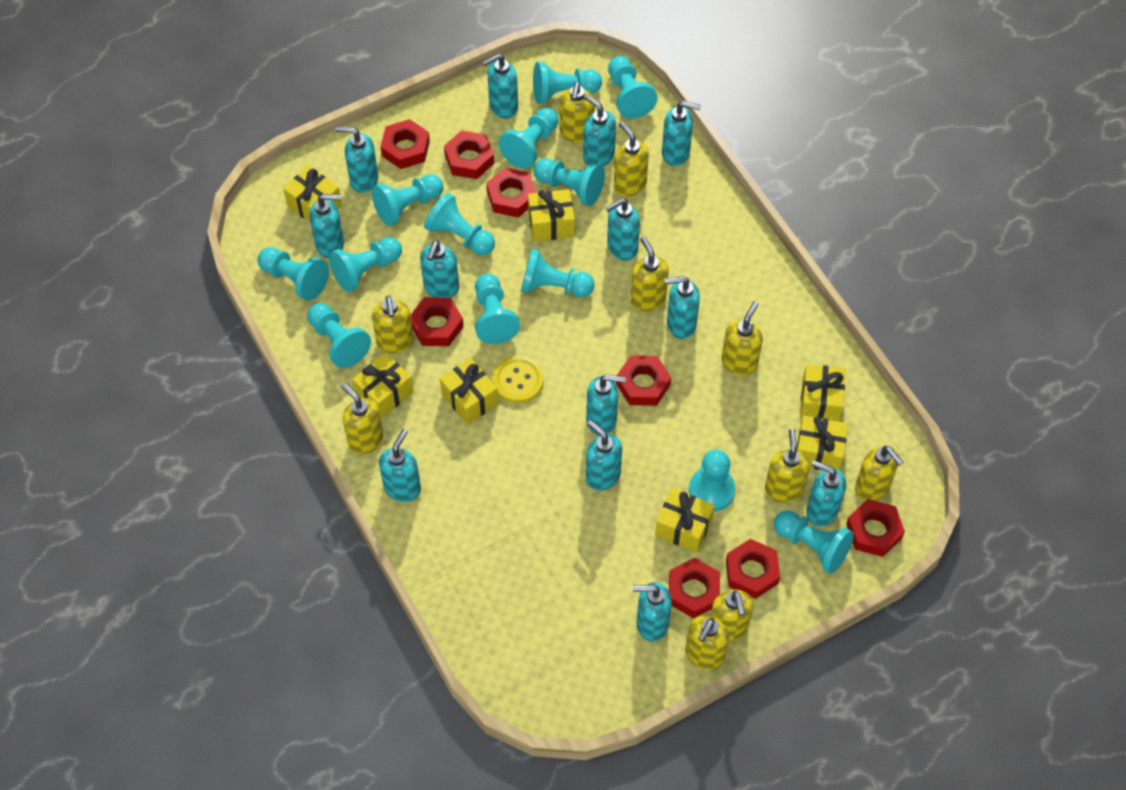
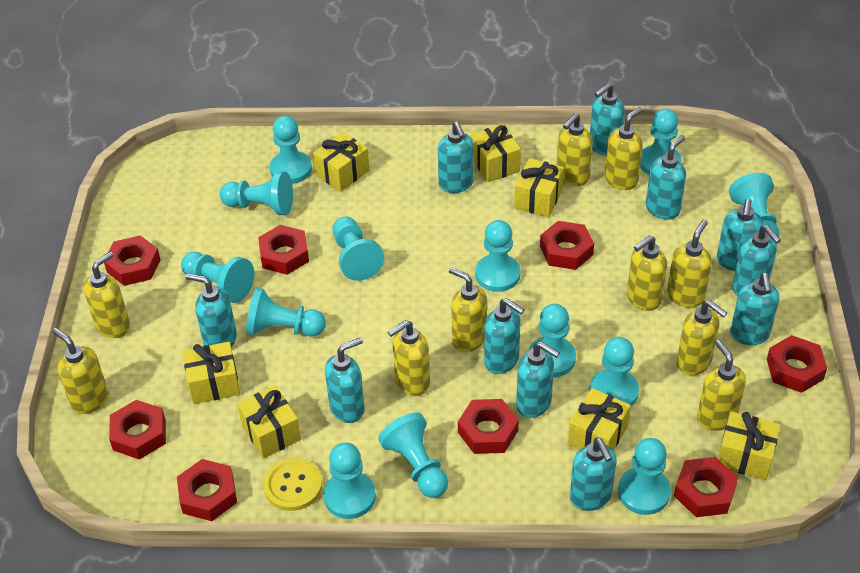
turquoise soap dispenser: 13 -> 11

